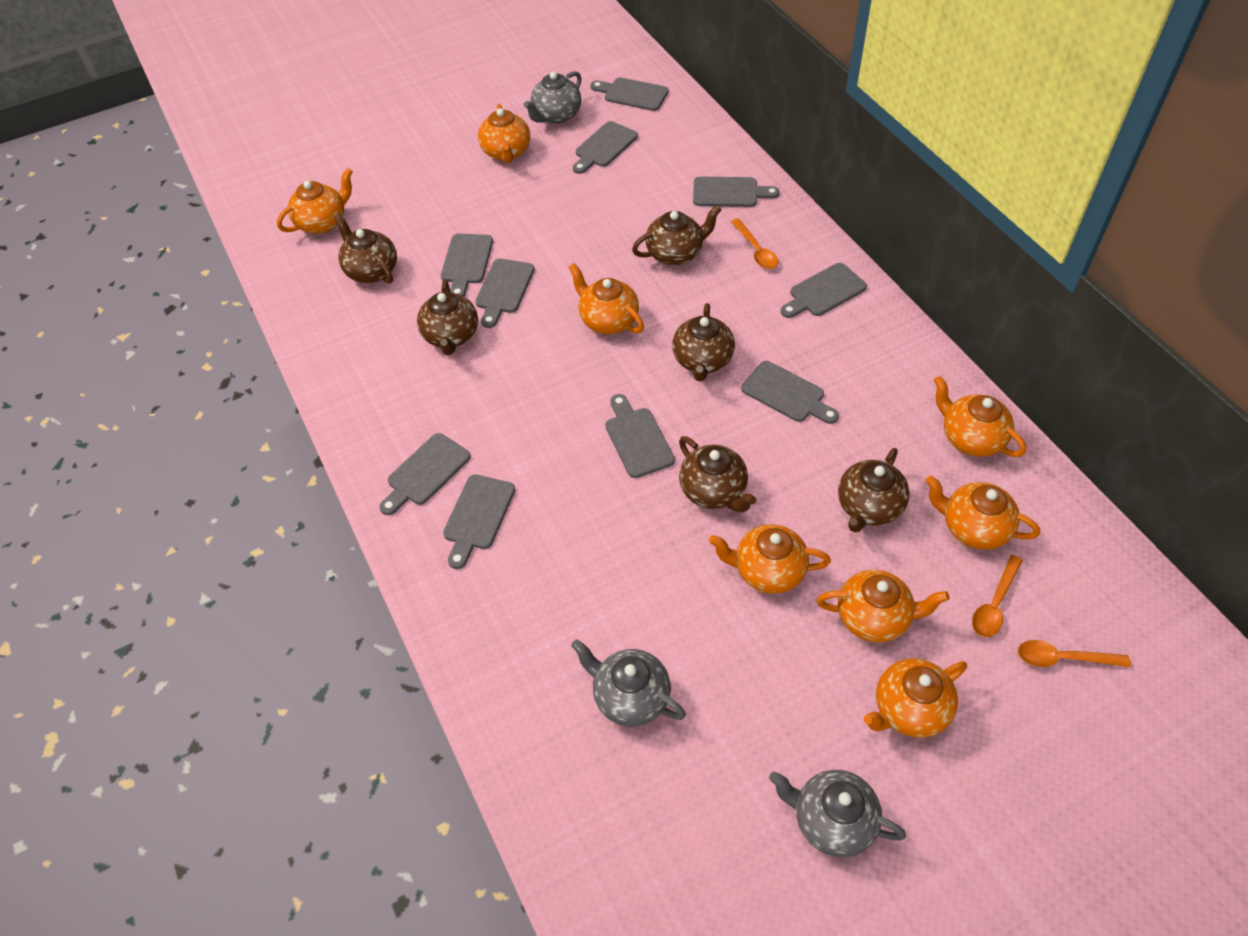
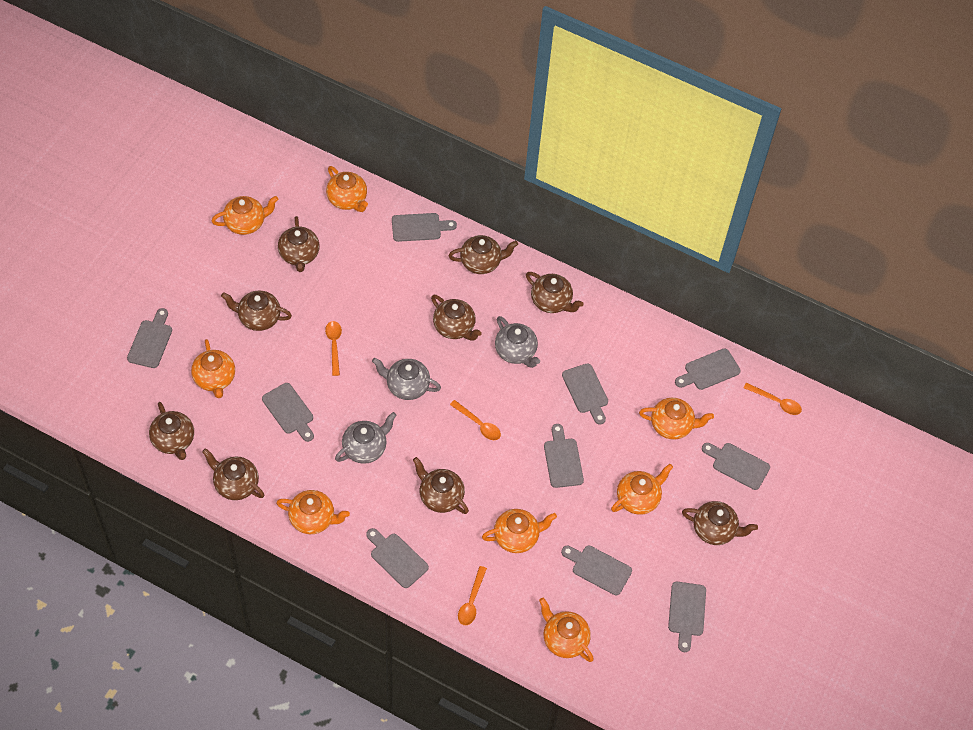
brown teapot: 6 -> 9
orange spoon: 3 -> 4

